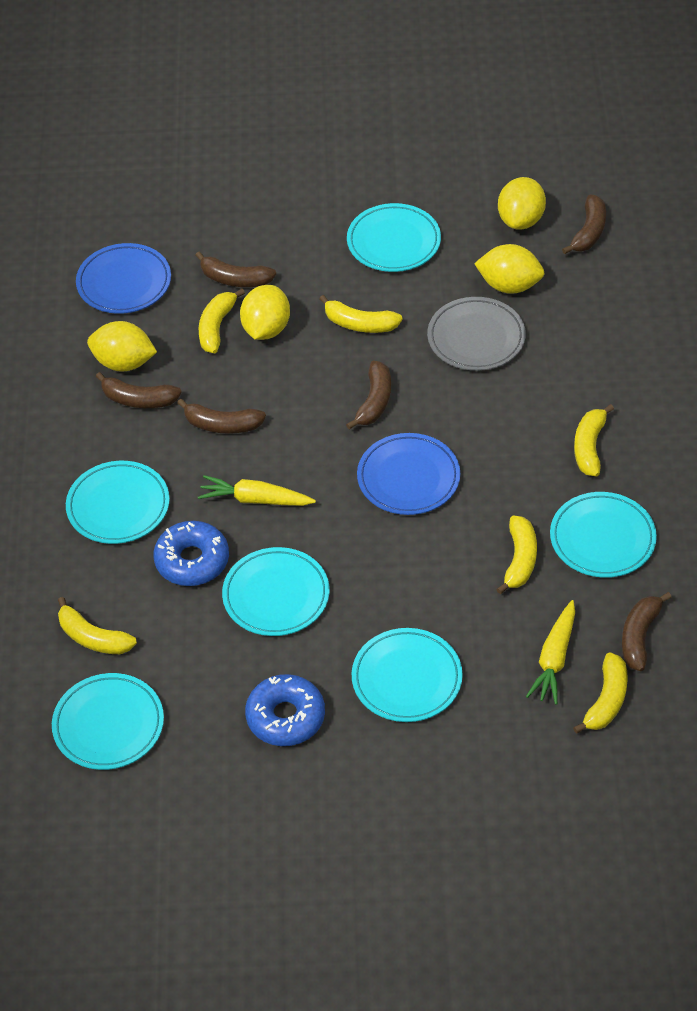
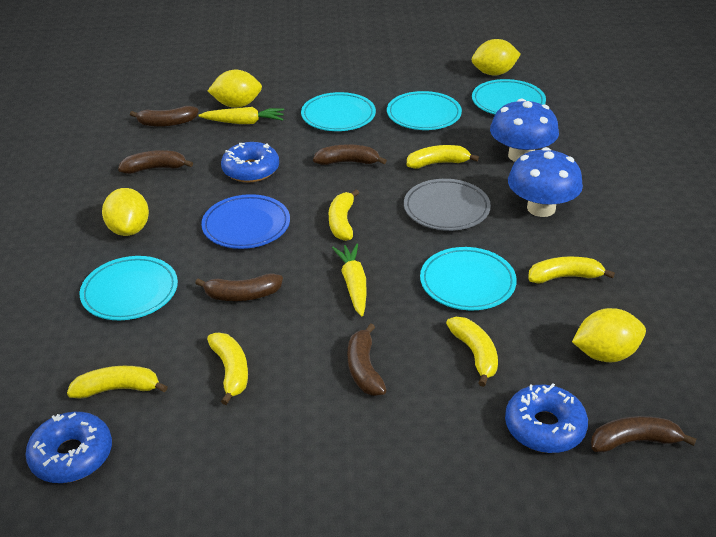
blue donut: 2 -> 3
blue mushroom: 0 -> 2
blue plate: 2 -> 1
turquoise plate: 6 -> 5

